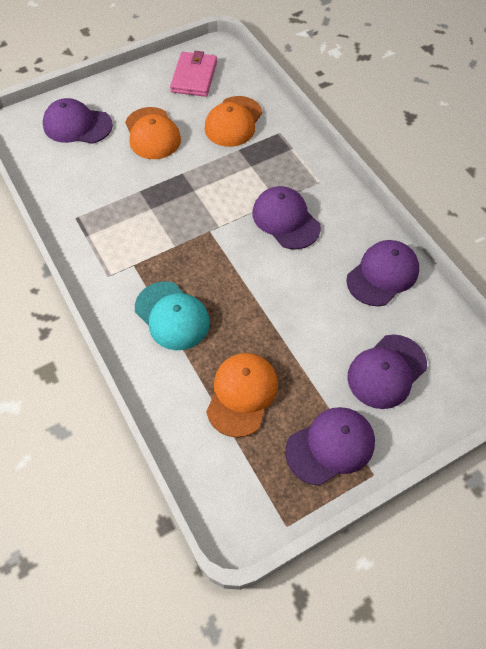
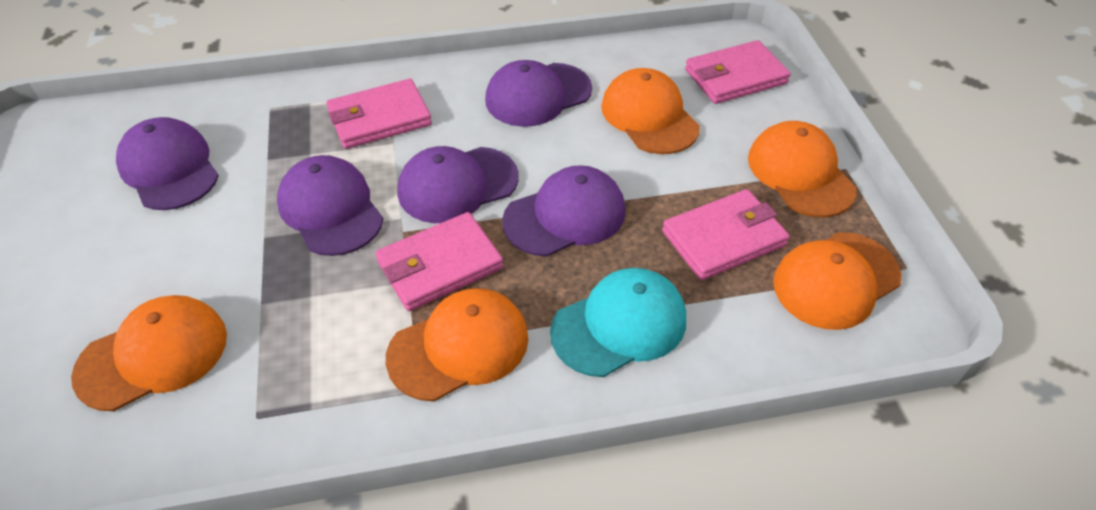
orange cap: 3 -> 5
pink wallet: 1 -> 4

